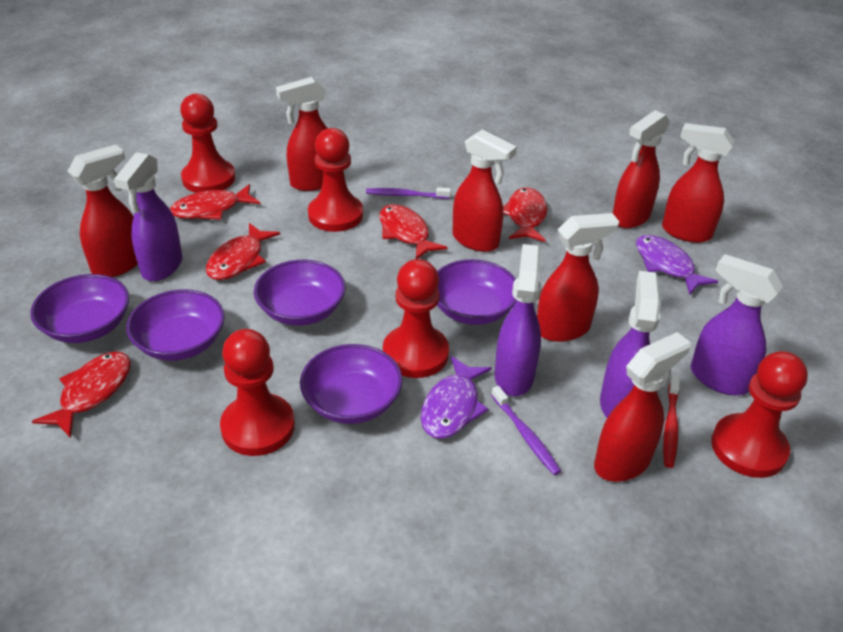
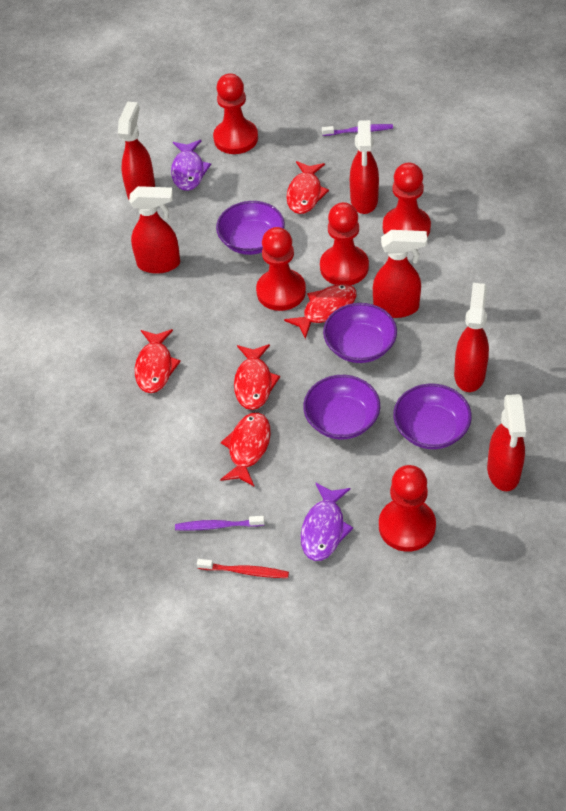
purple bowl: 5 -> 4
purple spray bottle: 4 -> 0
red spray bottle: 7 -> 6

